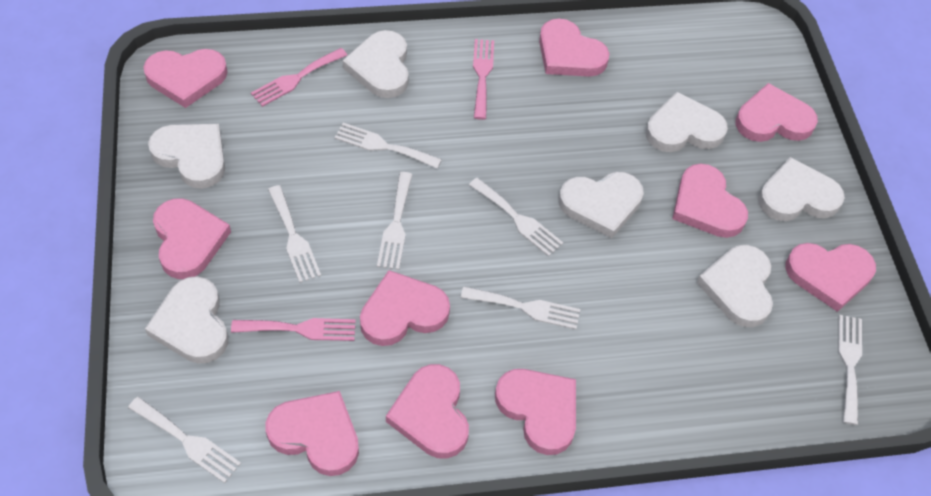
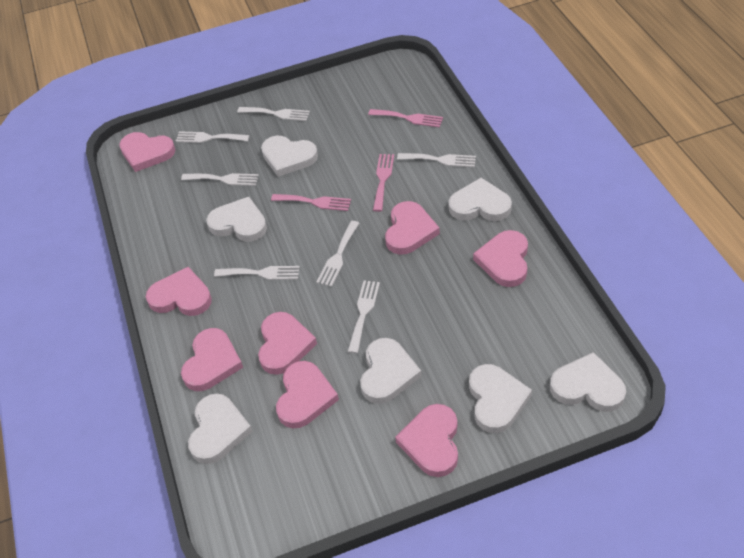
pink heart: 10 -> 8

